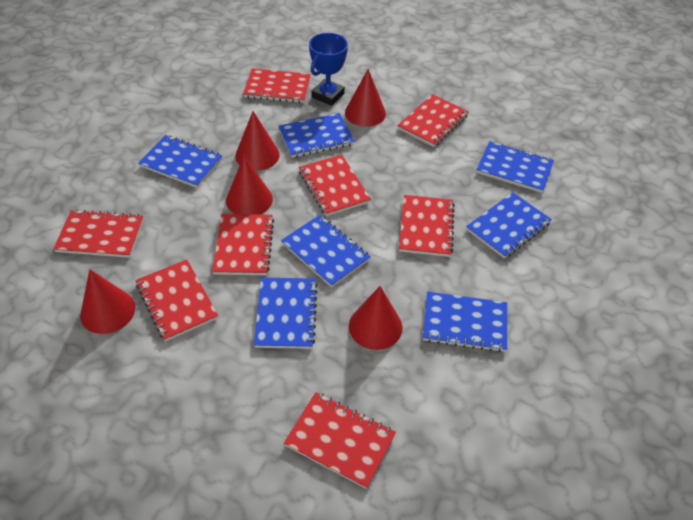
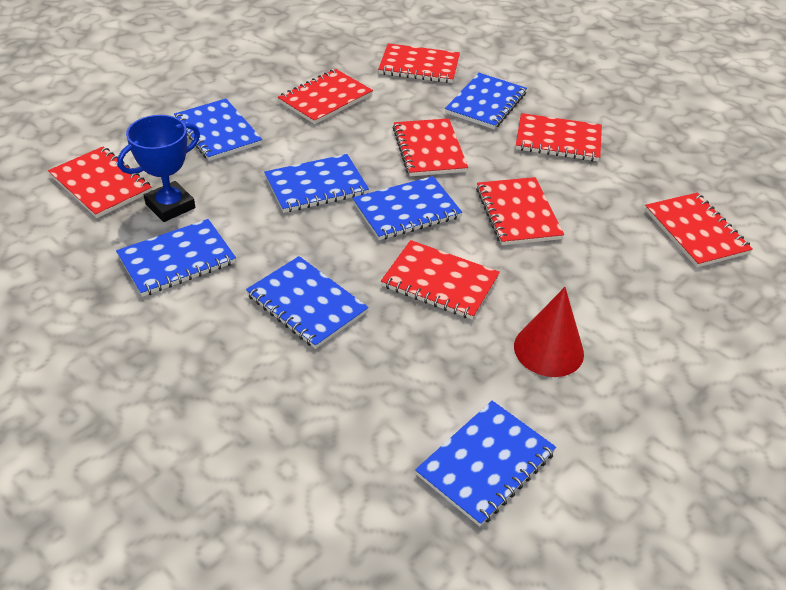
red cone: 5 -> 1

